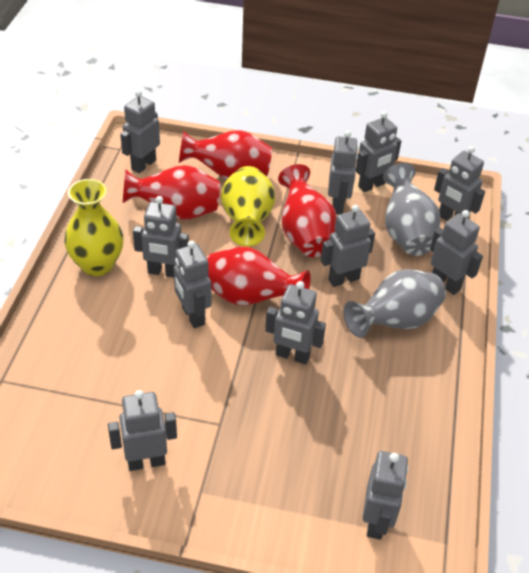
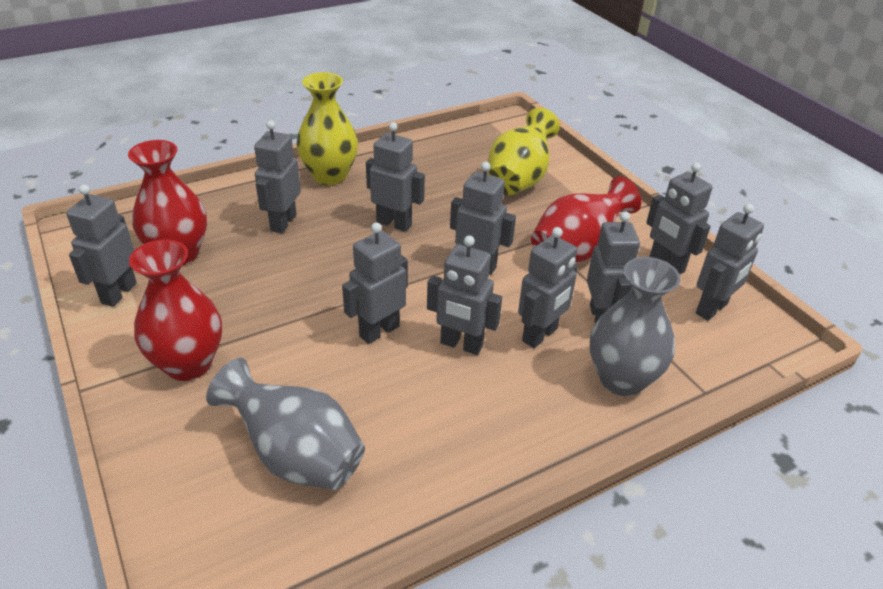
grey robot: 11 -> 10
red vase: 4 -> 3

